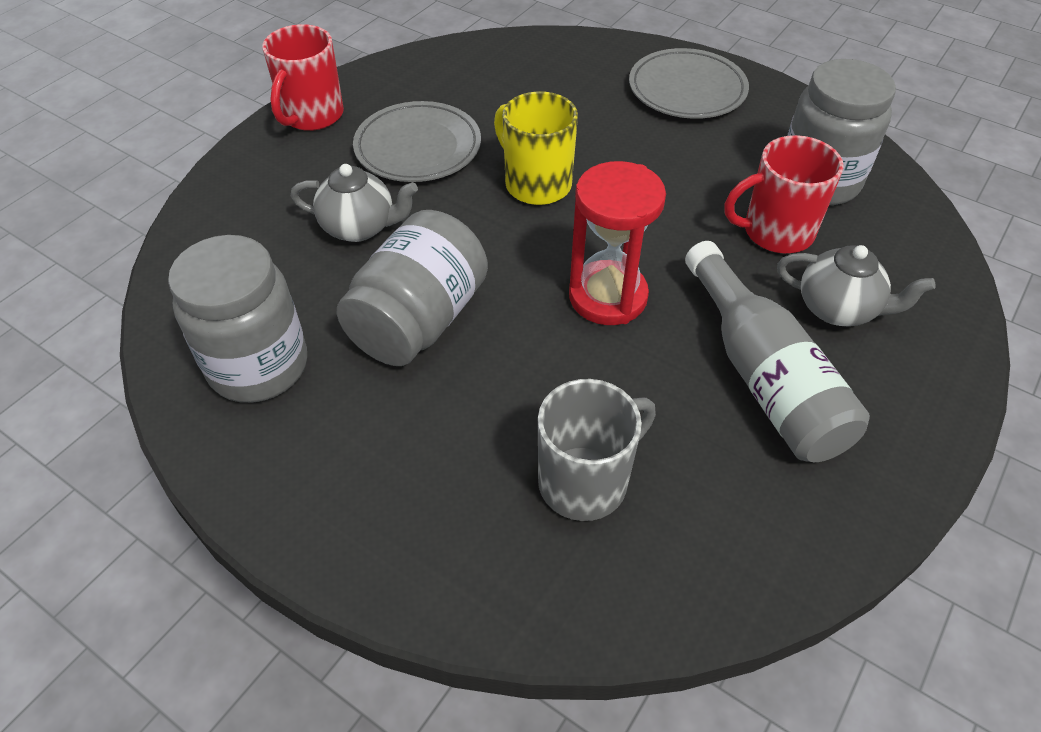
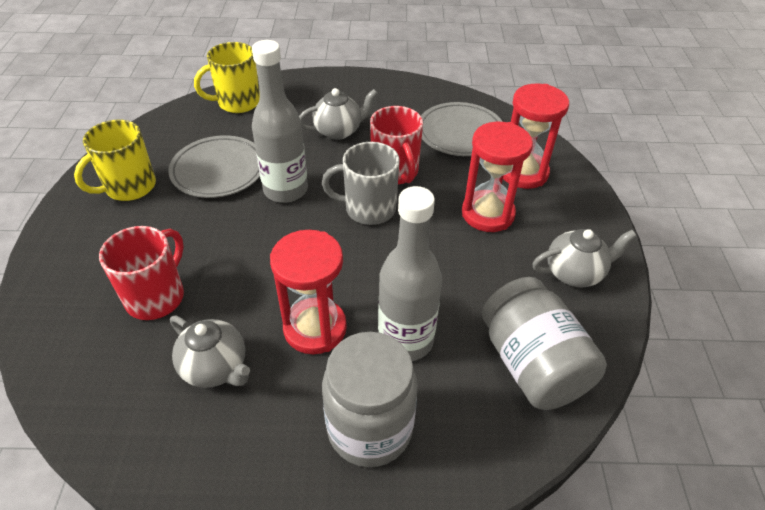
grey bottle: 1 -> 2
grey jar: 3 -> 2
grey teapot: 2 -> 3
red hourglass: 1 -> 3
yellow mug: 1 -> 2

